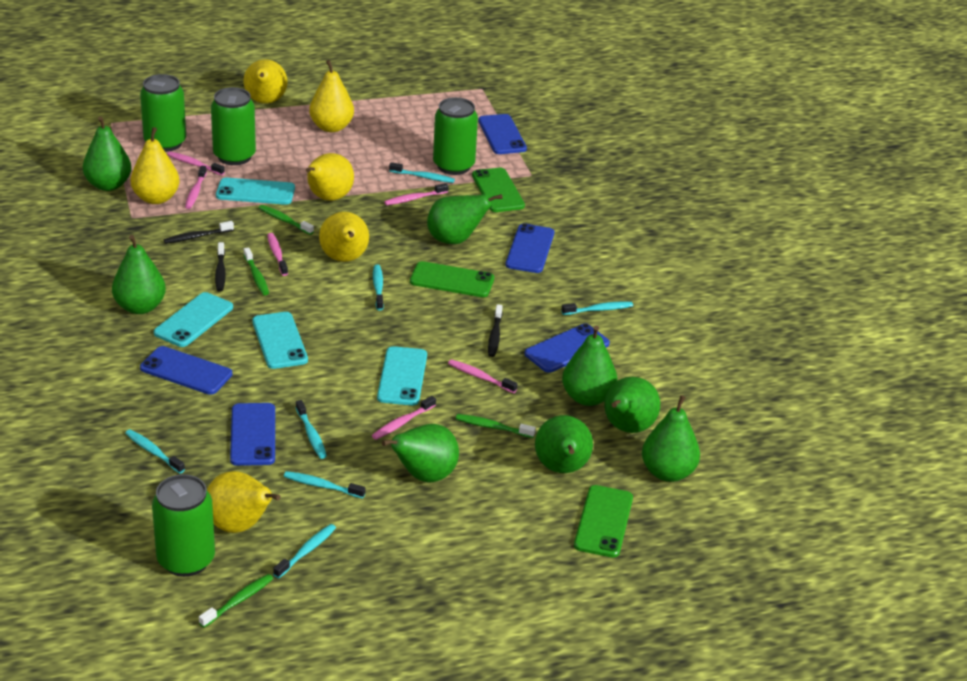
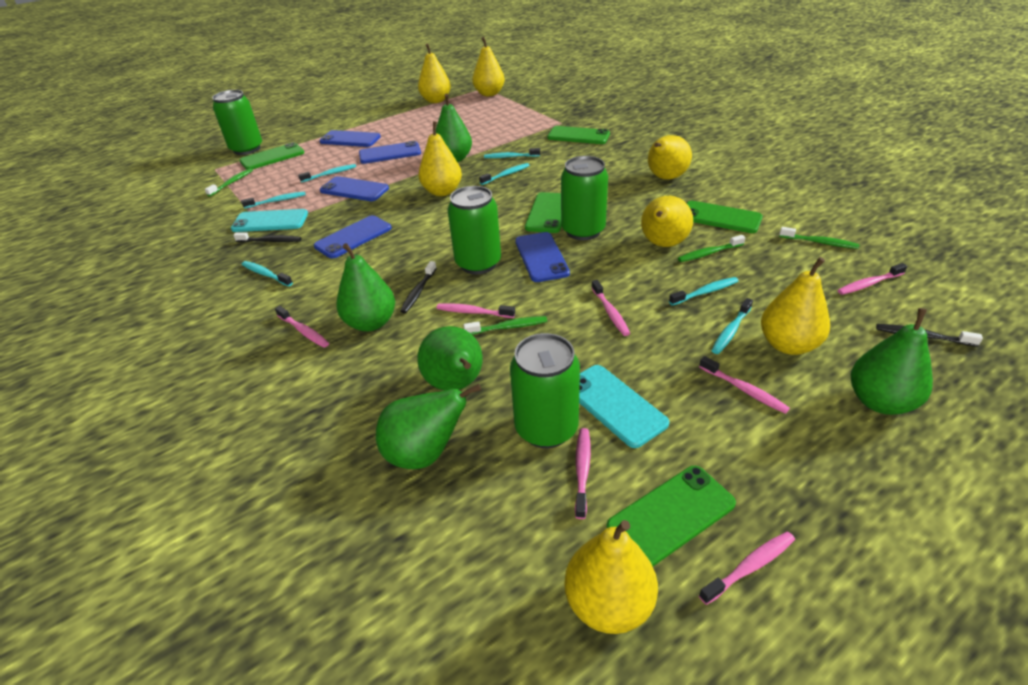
green pear: 8 -> 5
green phone: 3 -> 5
pink toothbrush: 6 -> 7
turquoise phone: 4 -> 2
yellow pear: 6 -> 7

